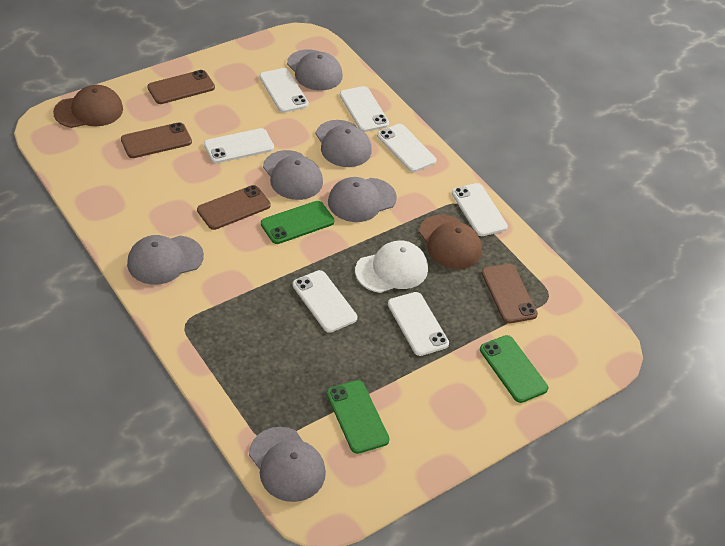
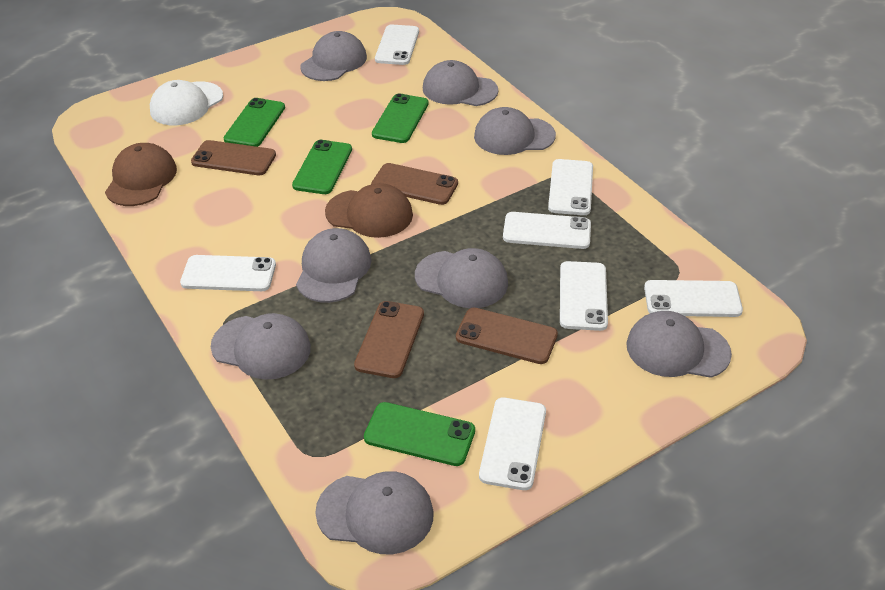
green phone: 3 -> 4
grey cap: 6 -> 8

